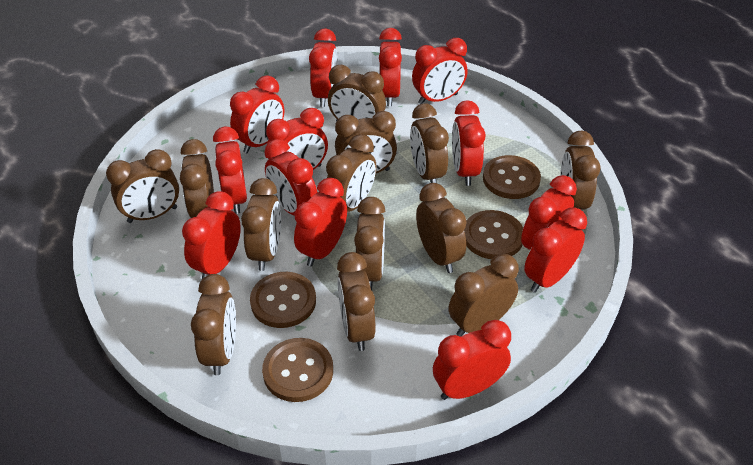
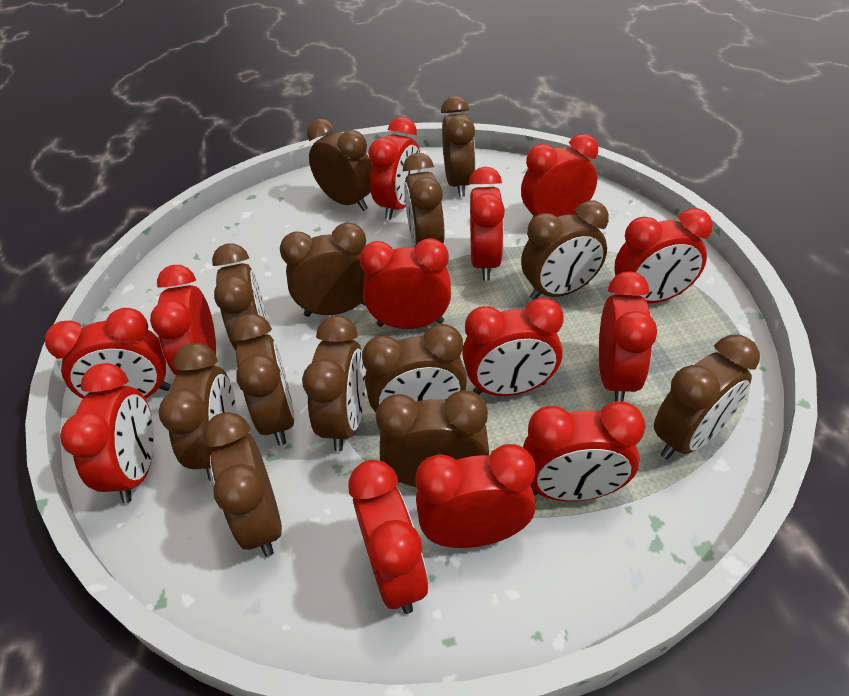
brown button: 4 -> 0

